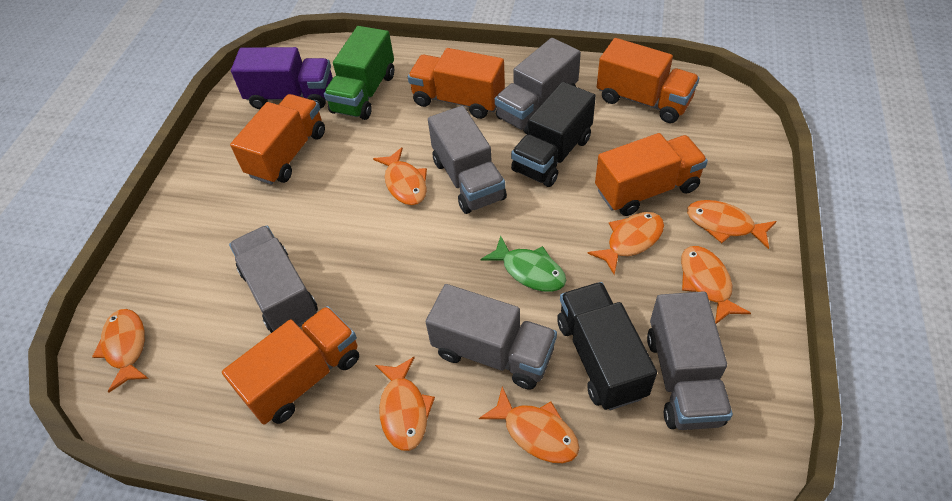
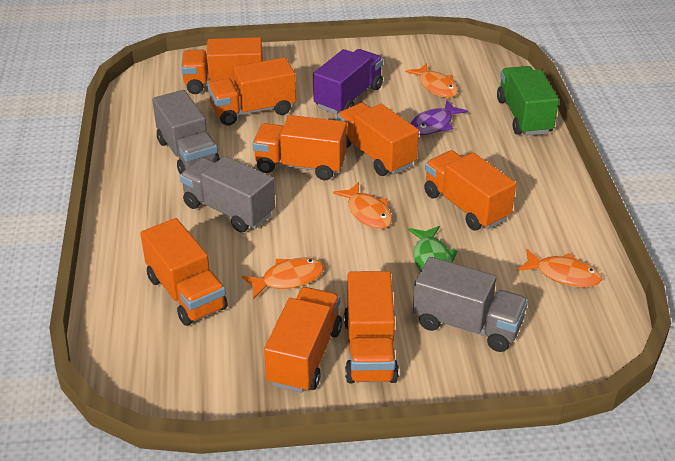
black truck: 2 -> 0
grey truck: 5 -> 3
orange fish: 7 -> 4
orange truck: 5 -> 8
purple fish: 0 -> 1

